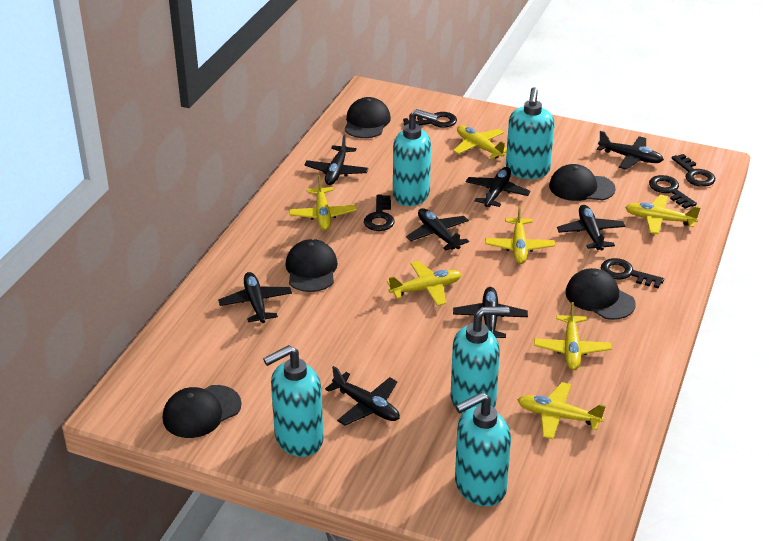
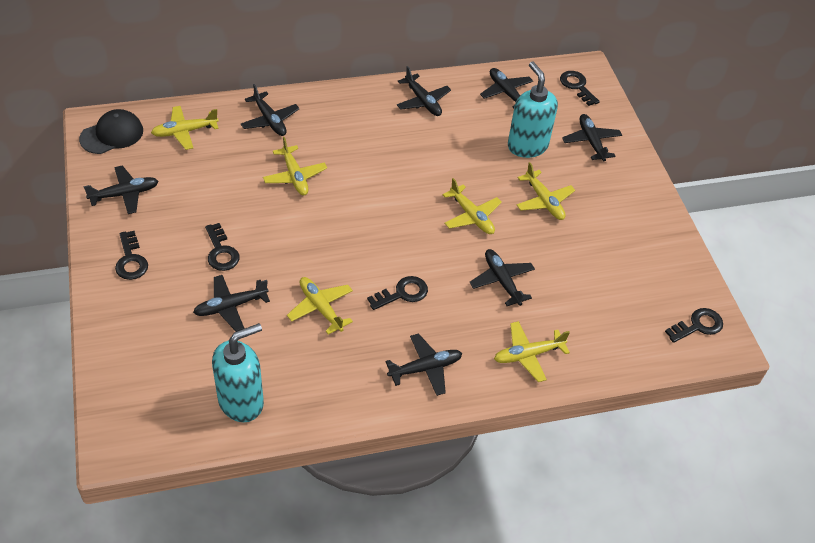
black cap: 5 -> 1
turquoise soap dispenser: 5 -> 2
yellow plane: 7 -> 6

